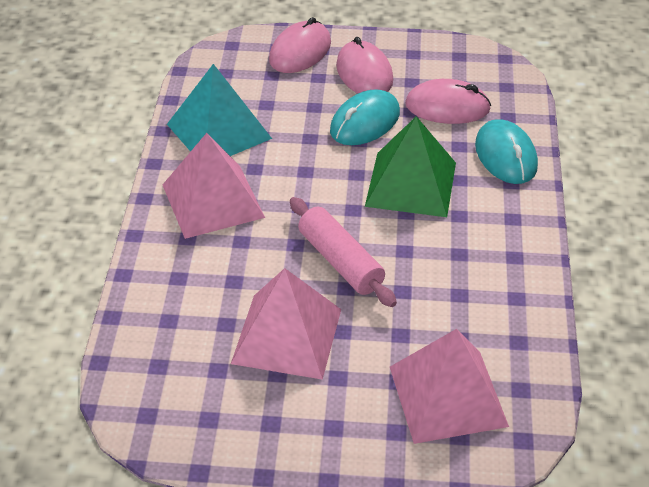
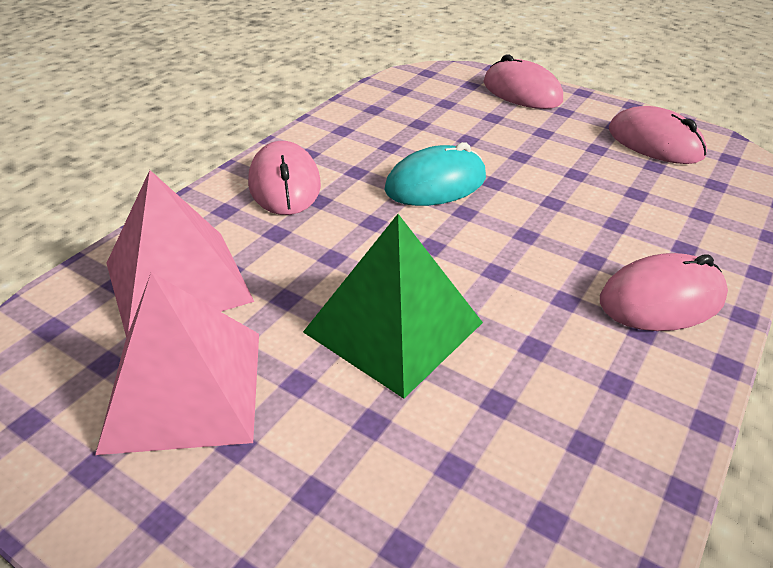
pink mouse: 3 -> 4
pink pyramid: 3 -> 2
pink rolling pin: 1 -> 0
turquoise mouse: 2 -> 1
turquoise pyramid: 1 -> 0

